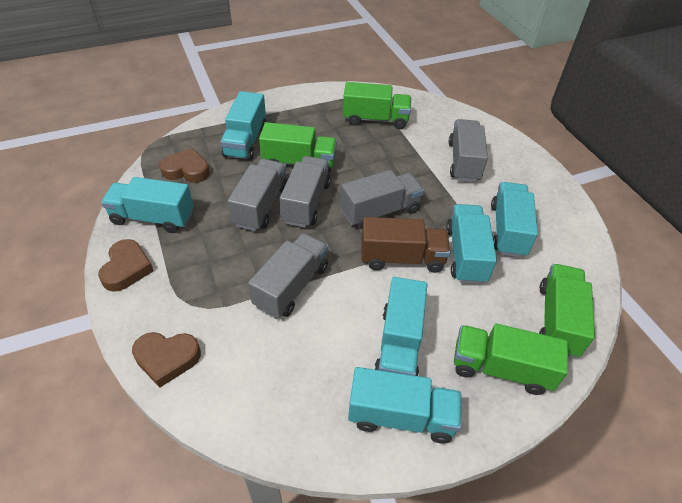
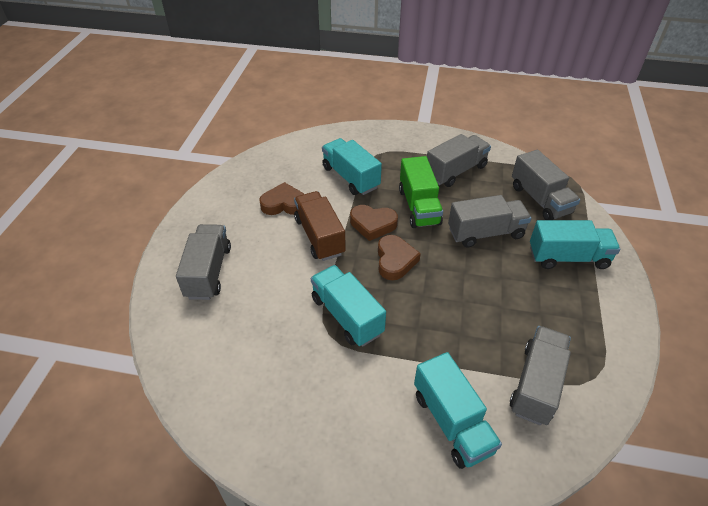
green truck: 4 -> 1
turquoise truck: 6 -> 4

